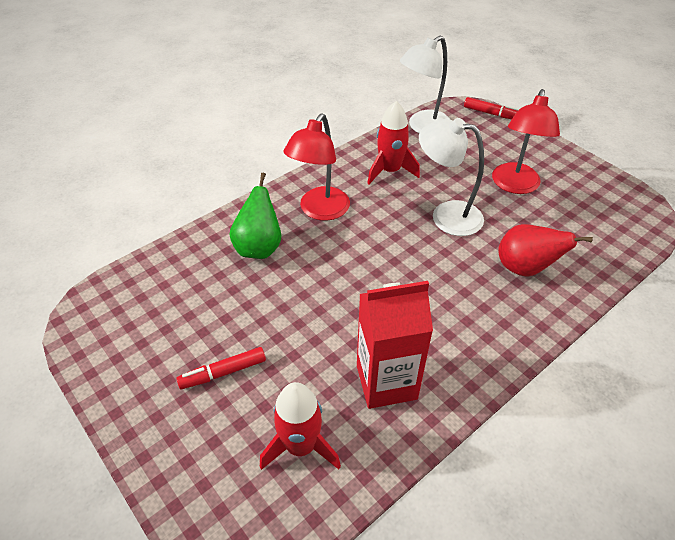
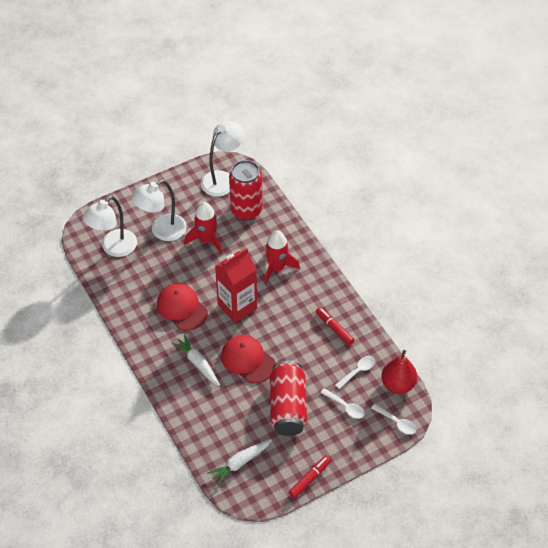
green pear: 1 -> 0
red can: 0 -> 2
red cap: 0 -> 2
red lamp: 2 -> 0
white carrot: 0 -> 2
white lamp: 2 -> 3
white spoon: 0 -> 3

